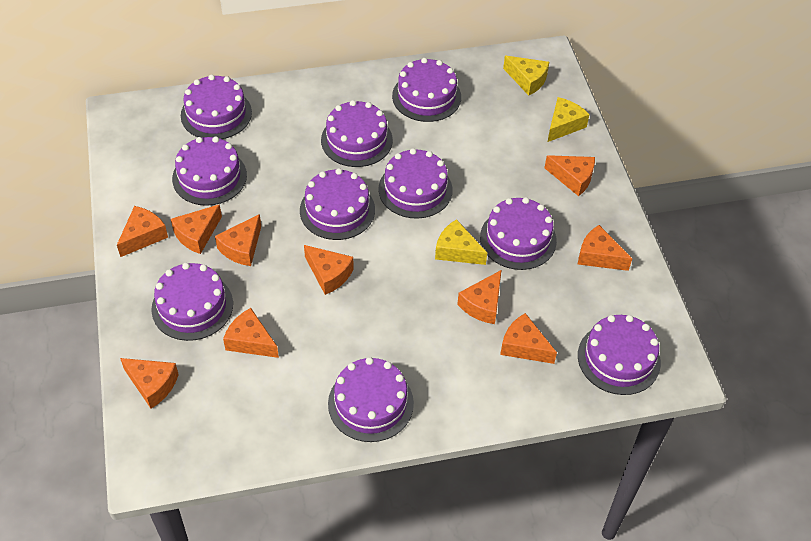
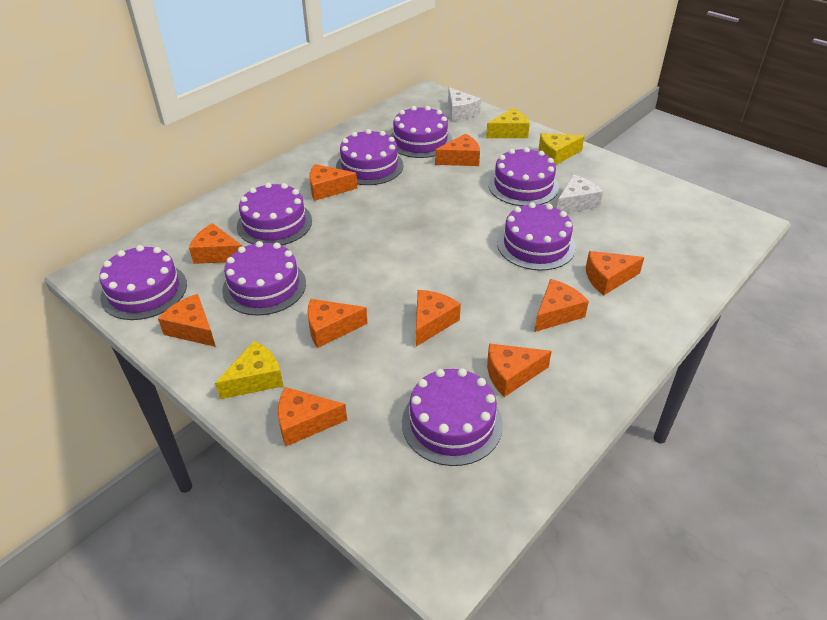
purple cake: 10 -> 8
white cheese: 0 -> 2

